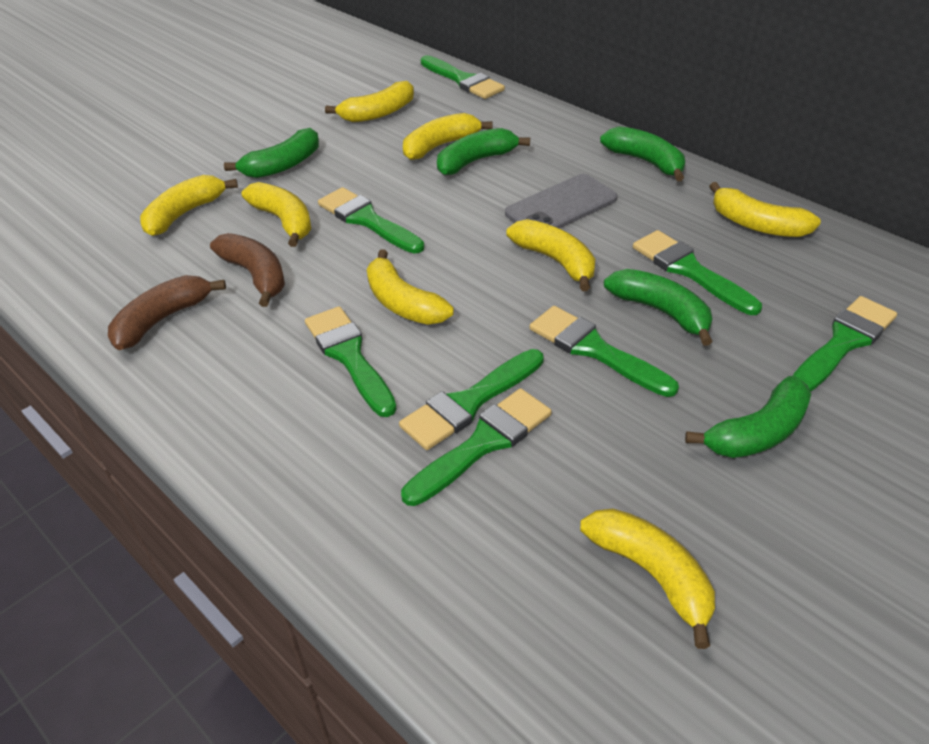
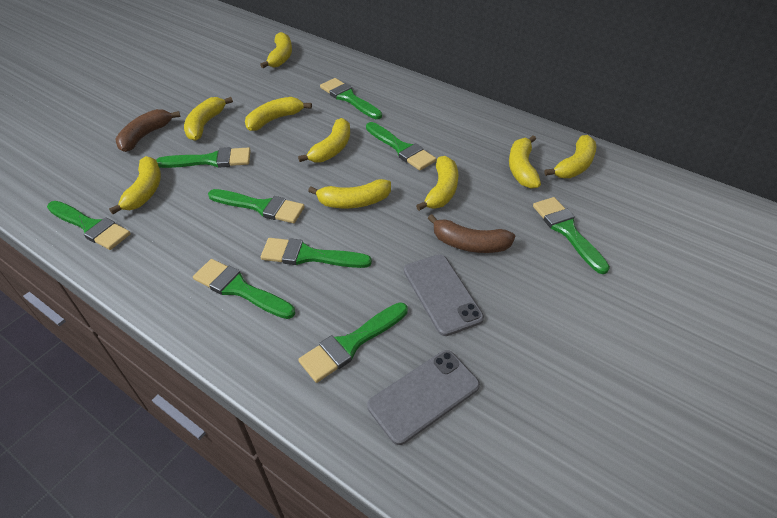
green banana: 5 -> 0
green brush: 8 -> 9
grey phone: 1 -> 2
yellow banana: 8 -> 9

